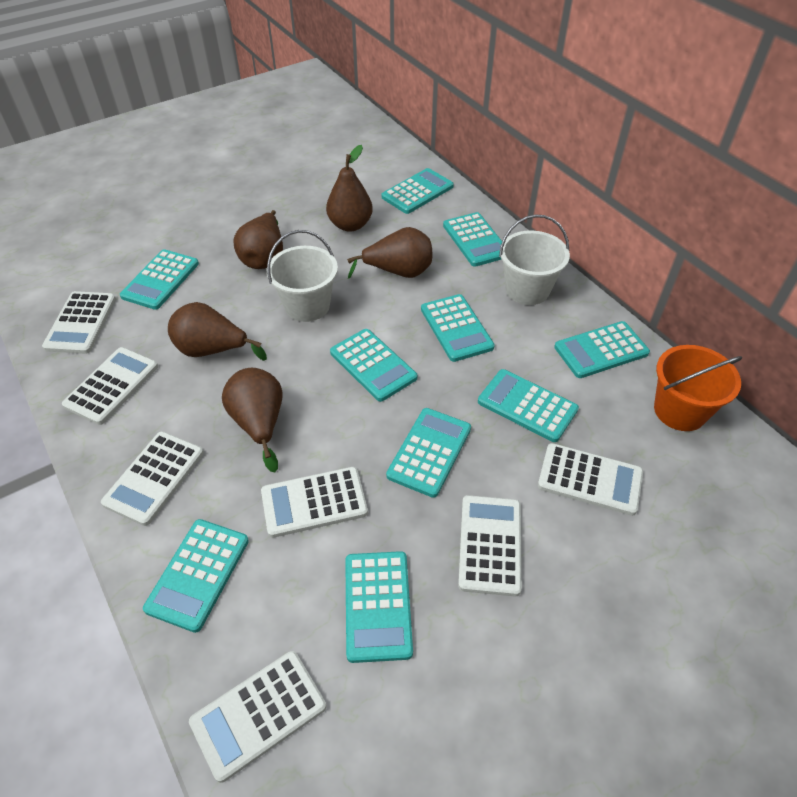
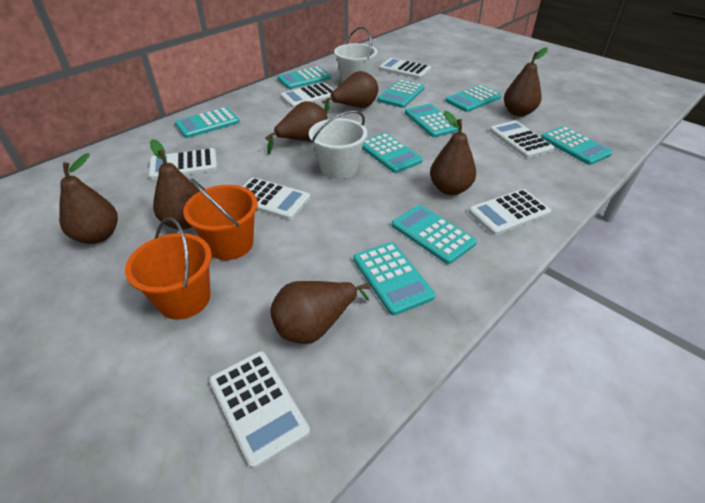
brown pear: 5 -> 7
orange bucket: 1 -> 2
turquoise calculator: 10 -> 9

